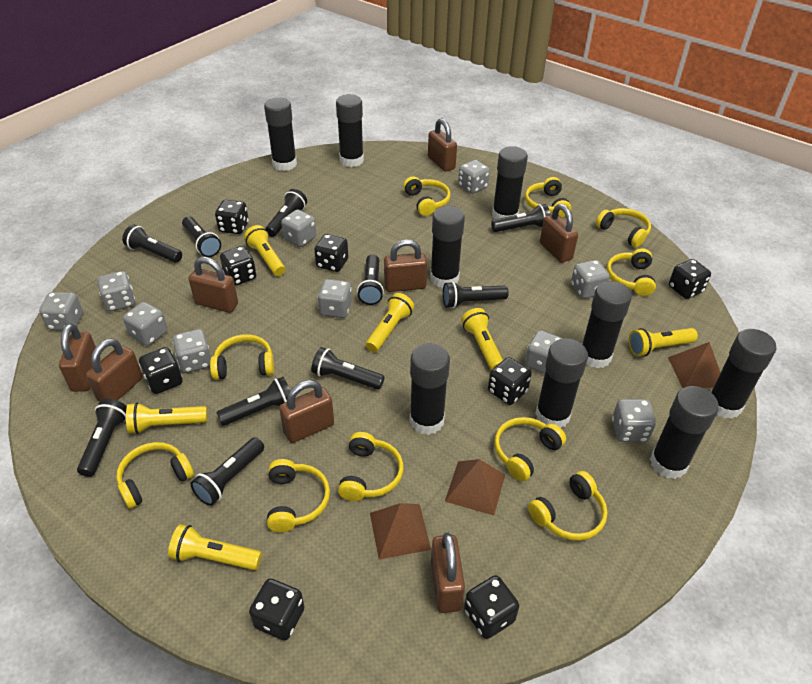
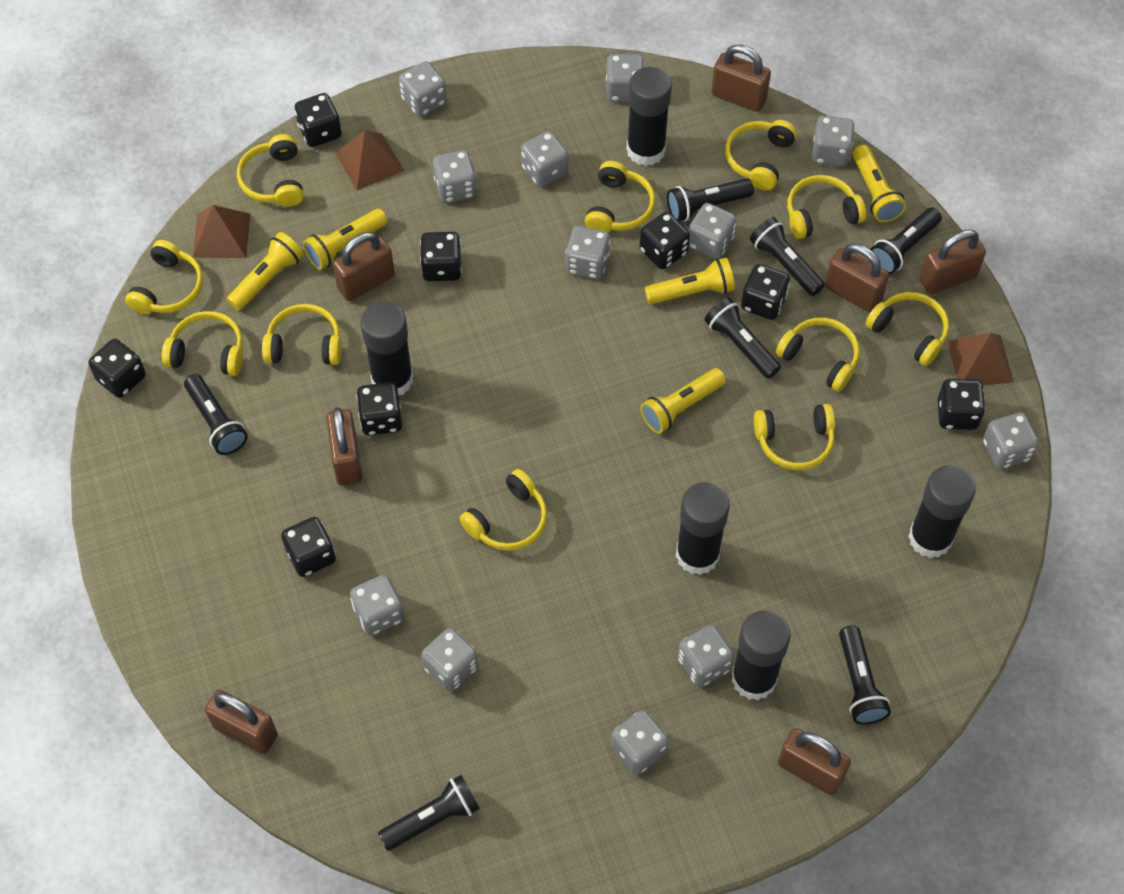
black flashlight: 10 -> 7
black glue stick: 9 -> 5
brown padlock: 8 -> 7
grey dice: 10 -> 12
yellow flashlight: 6 -> 5
yellow headphones: 10 -> 11

